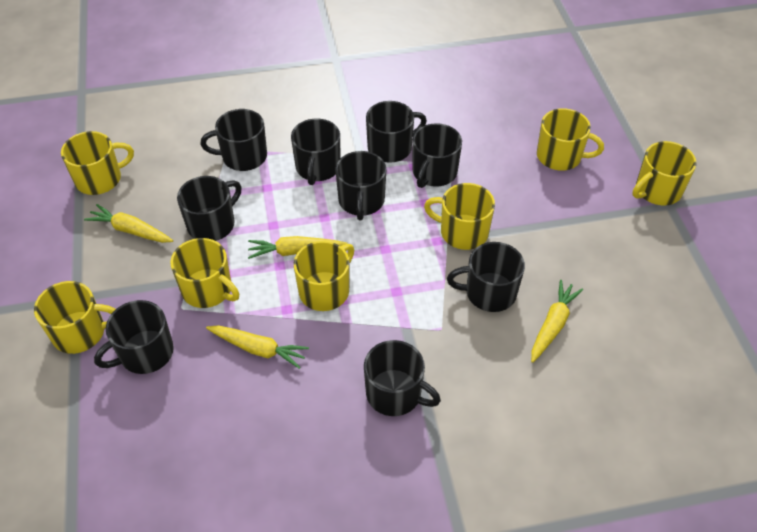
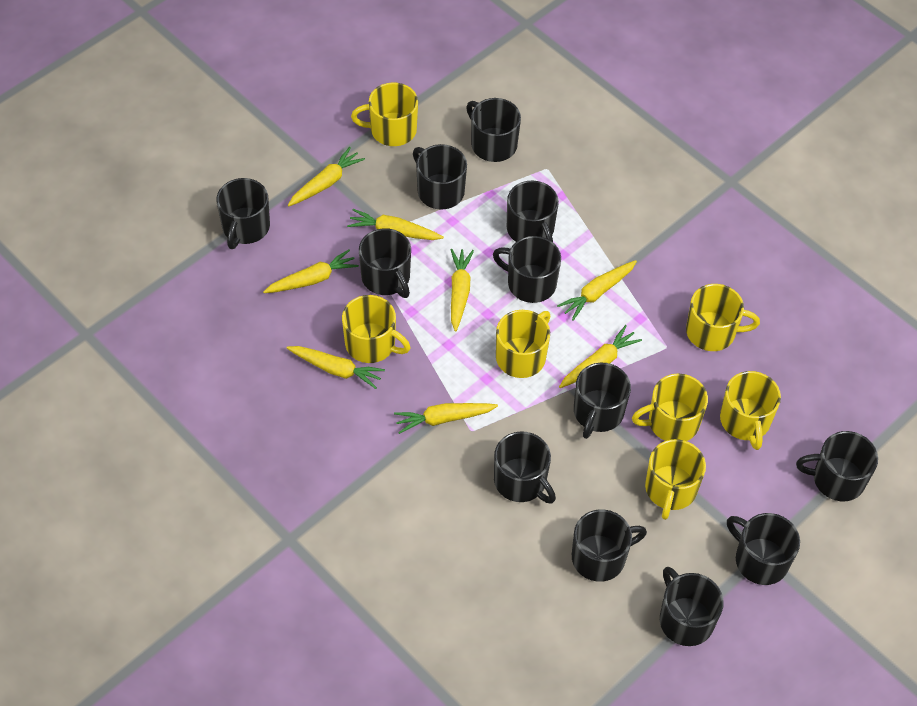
black mug: 9 -> 12
yellow carrot: 4 -> 8

